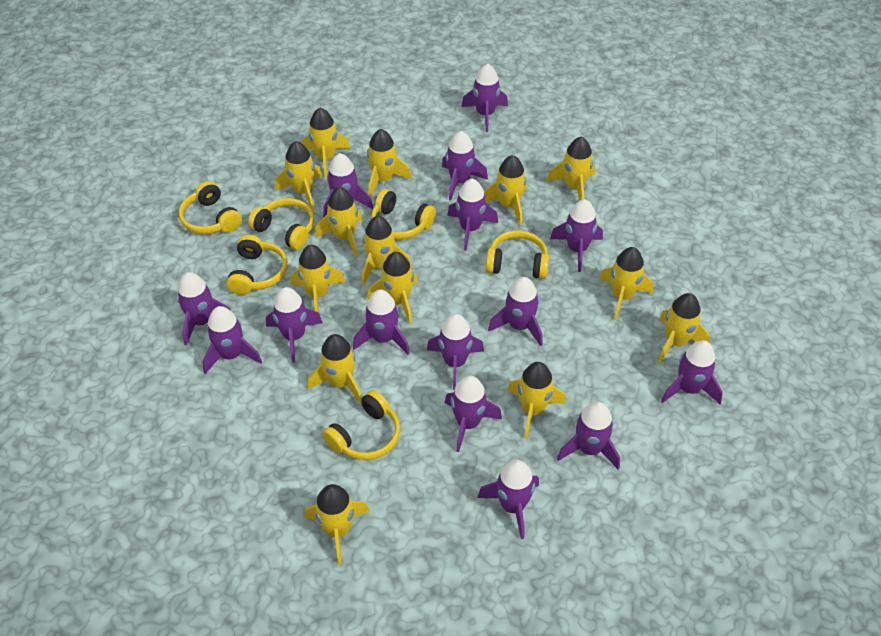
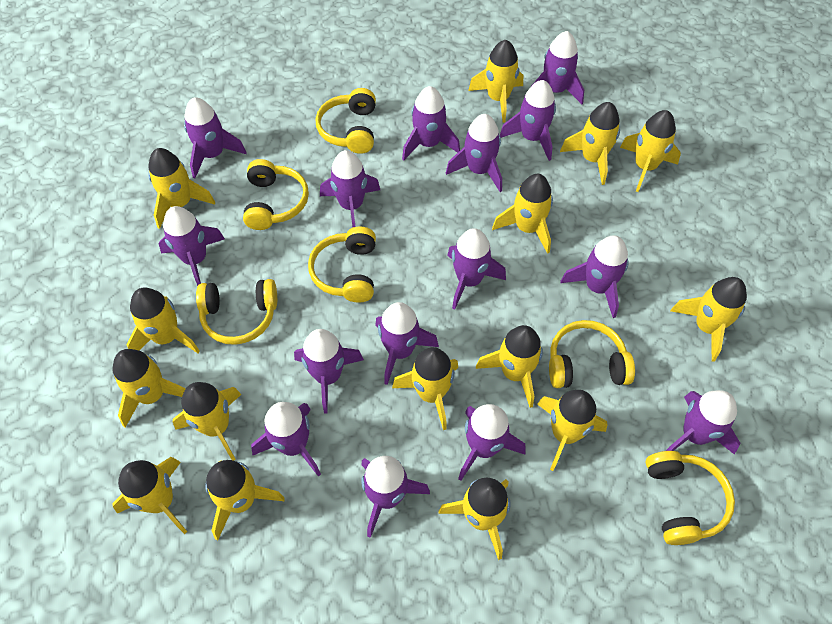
yellow rocket: 14 -> 15

